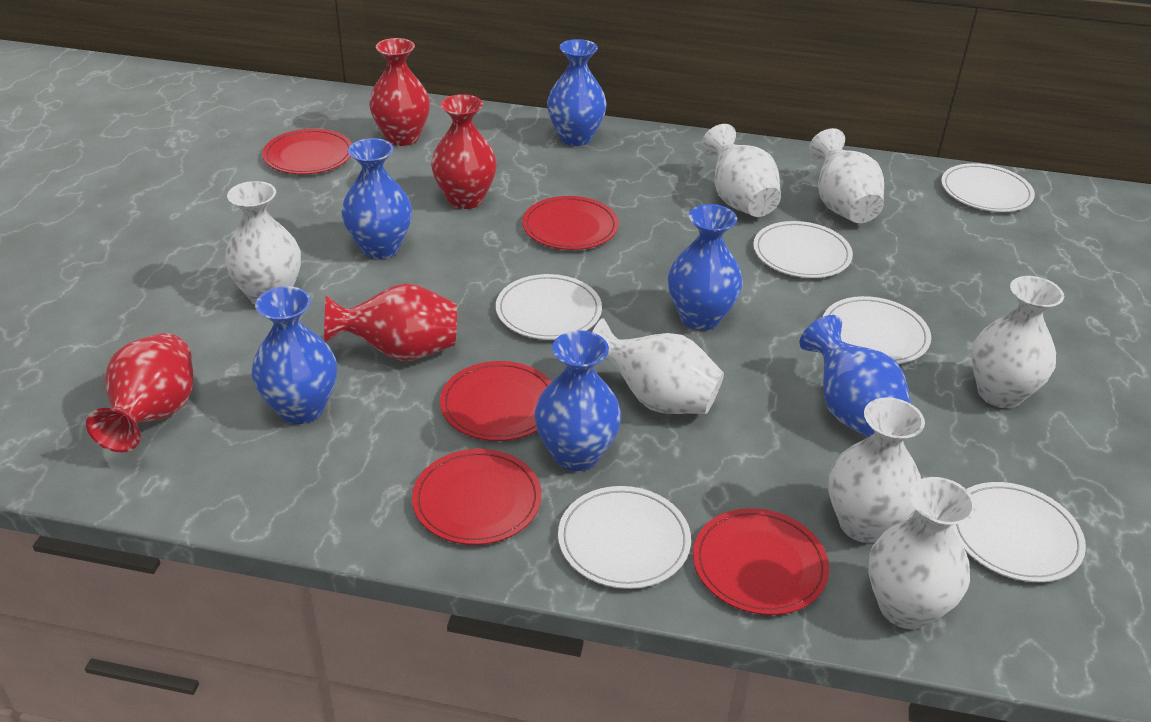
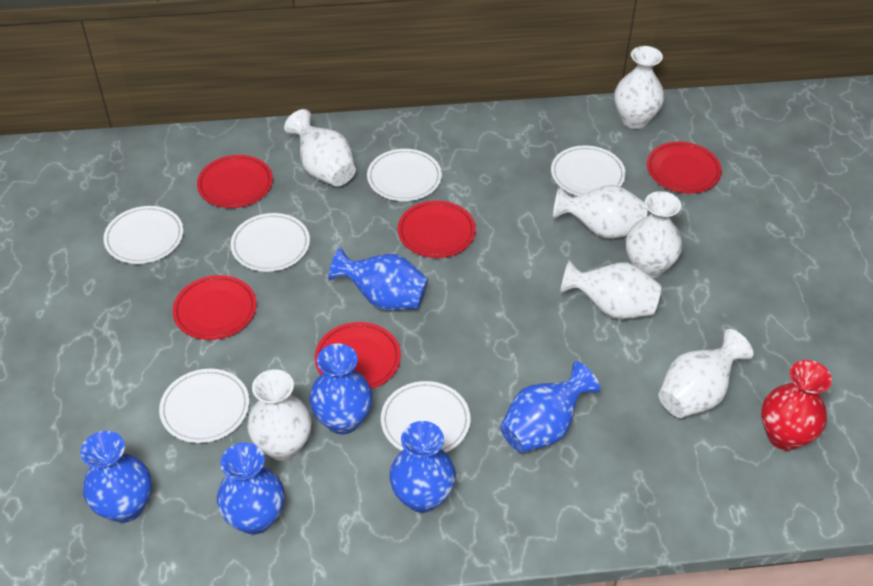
red vase: 4 -> 1

